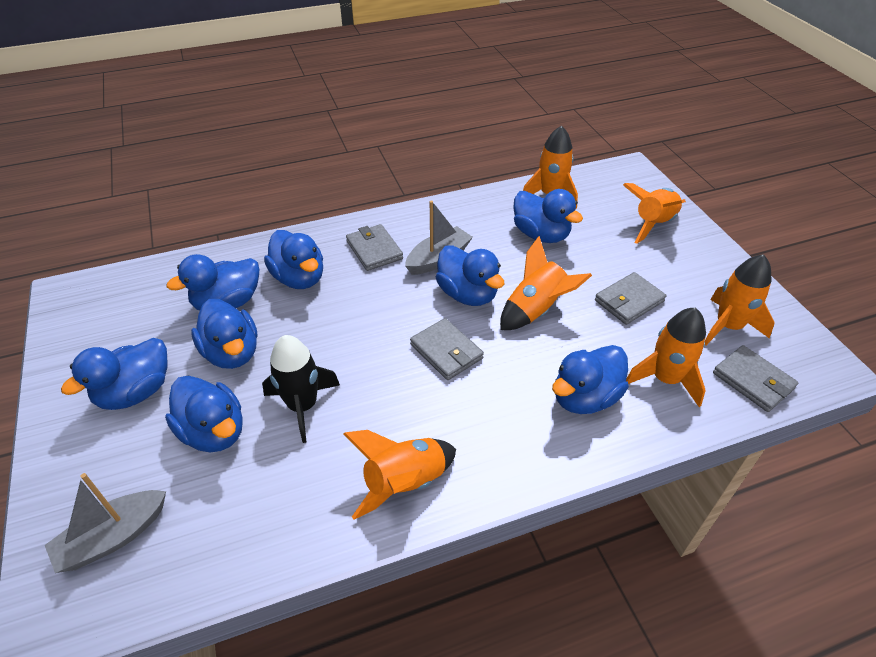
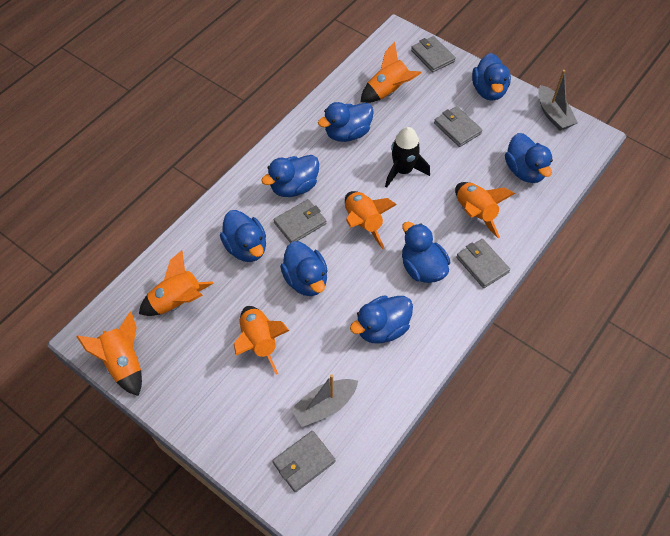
grey wallet: 4 -> 5

